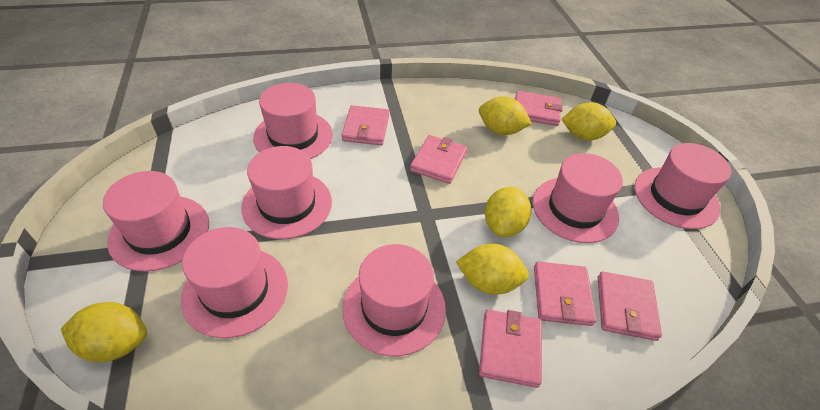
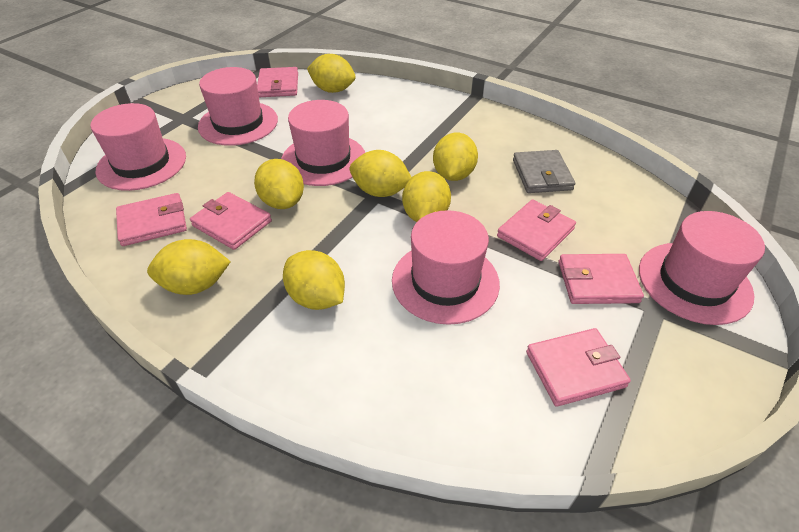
grey wallet: 0 -> 1
pink hat: 7 -> 5
yellow lemon: 5 -> 7

